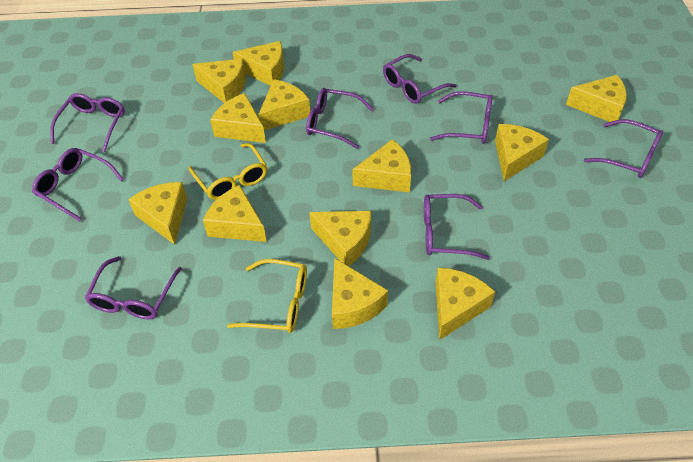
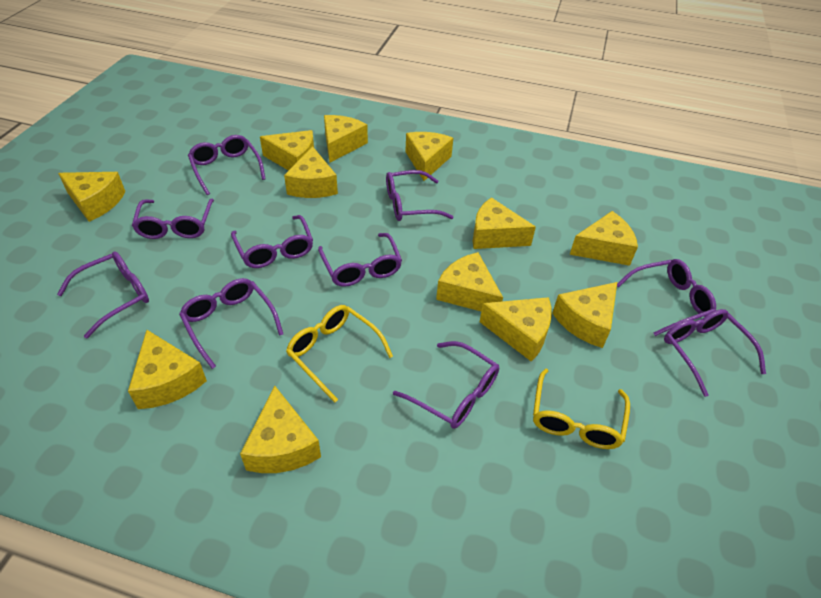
purple glasses: 8 -> 10

